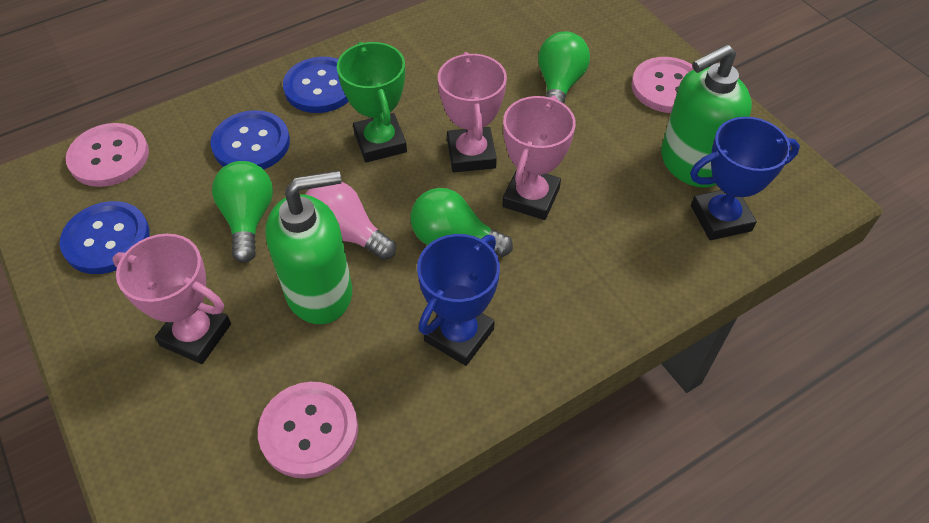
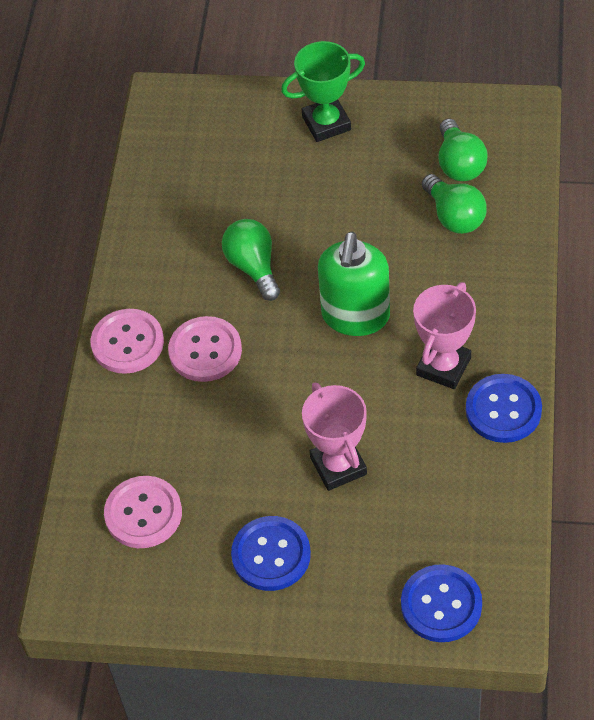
blue trophy: 2 -> 0
green soap dispenser: 2 -> 1
pink light bulb: 1 -> 0
pink trophy: 3 -> 2

